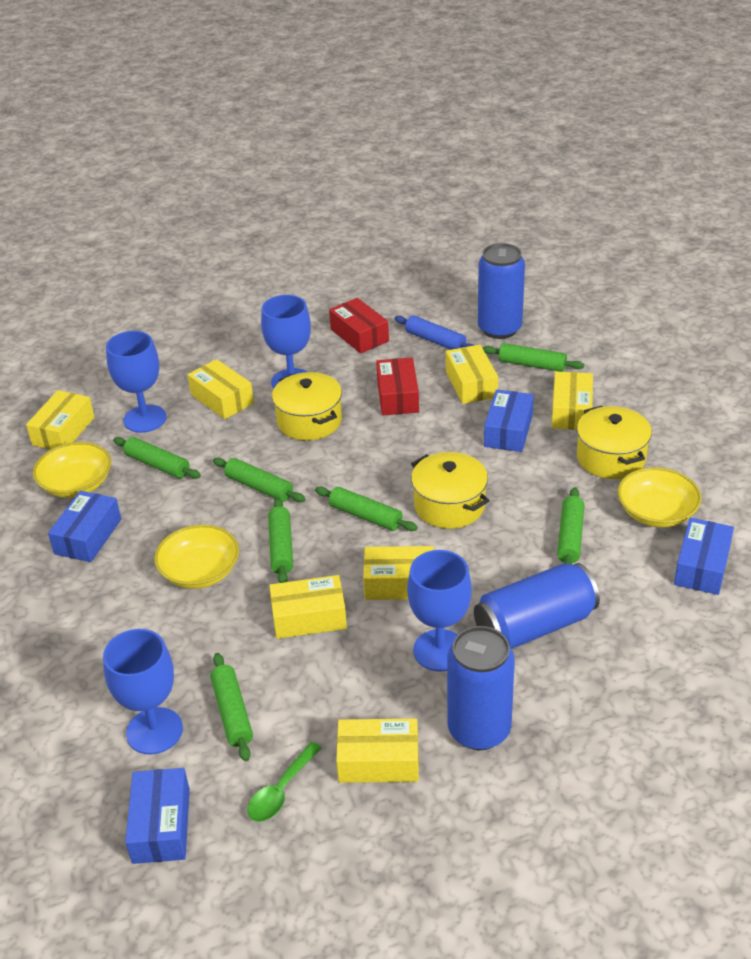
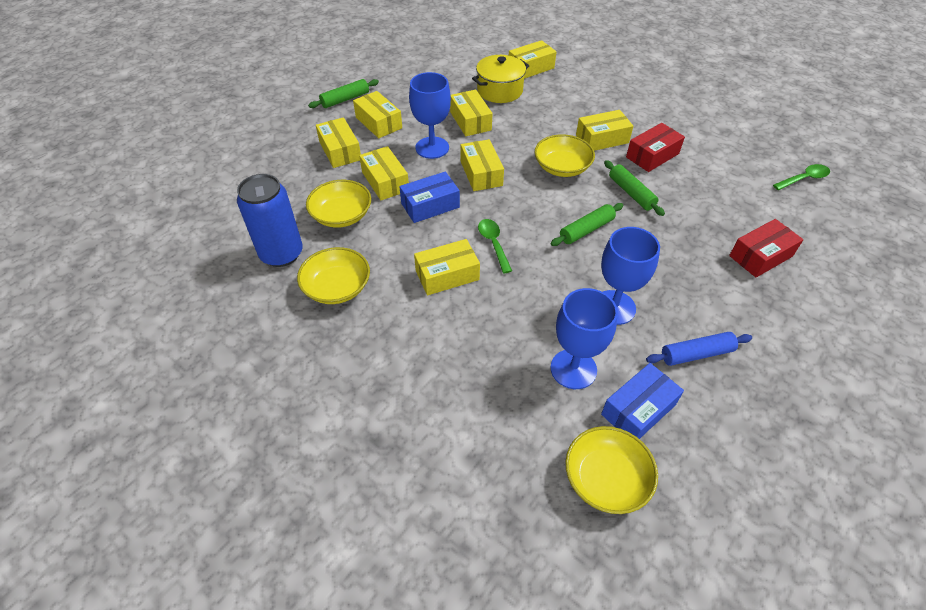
blue box: 4 -> 2
blue can: 3 -> 1
blue goblet: 4 -> 3
green rolling pin: 7 -> 3
green spoon: 1 -> 2
yellow bowl: 3 -> 4
yellow box: 7 -> 8
yellow pot: 3 -> 1

